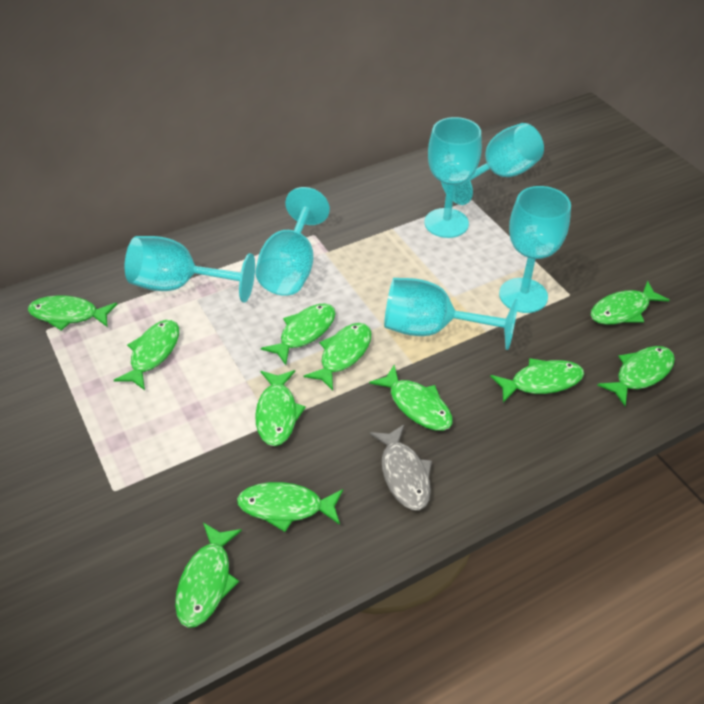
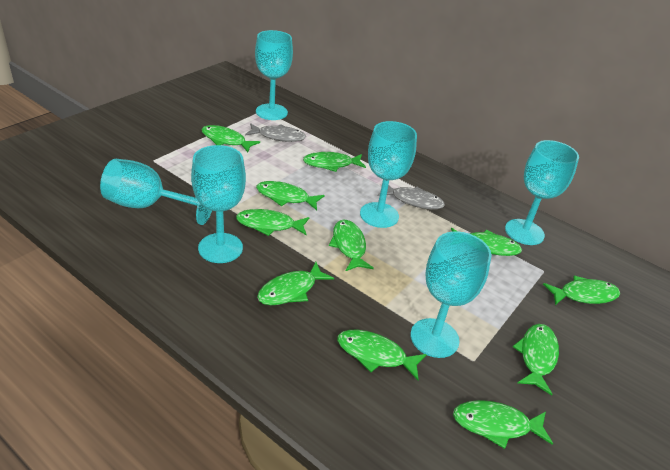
grey fish: 1 -> 2

